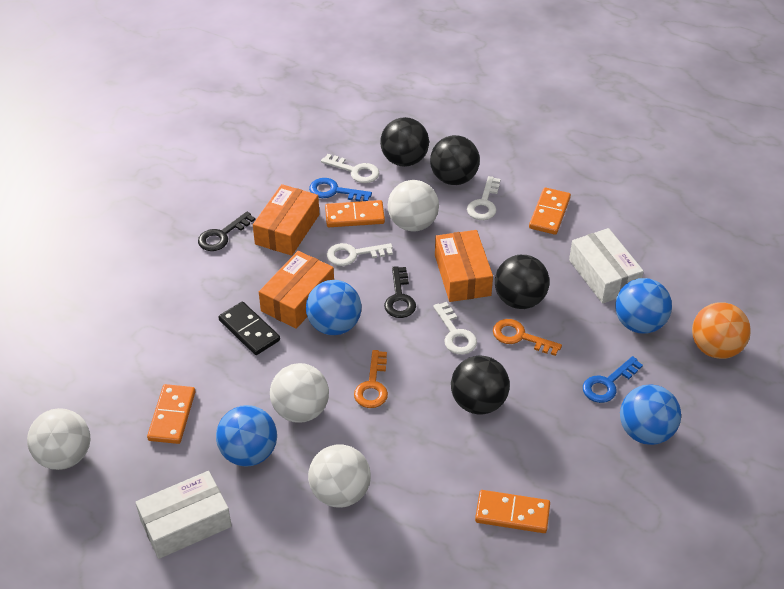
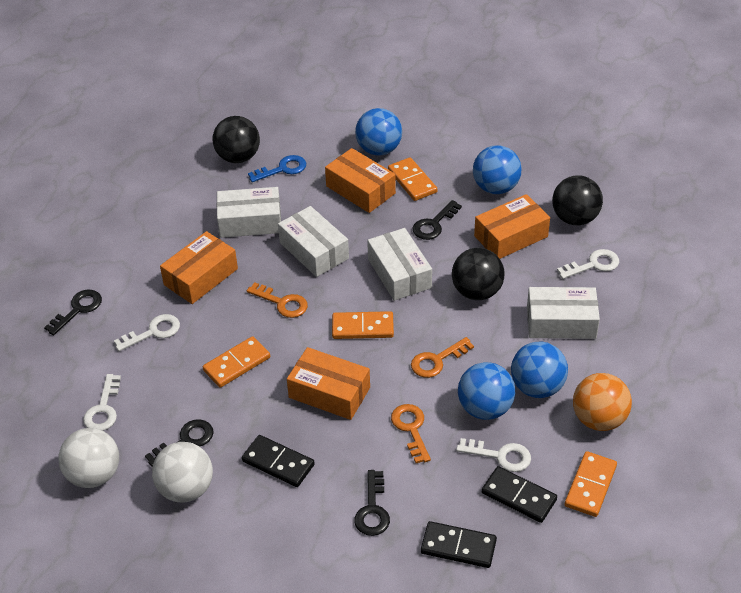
black ball: 4 -> 3
black domino: 1 -> 3
black key: 2 -> 4
blue key: 2 -> 1
orange box: 3 -> 4
orange key: 2 -> 3
white ball: 4 -> 2
white box: 2 -> 4

